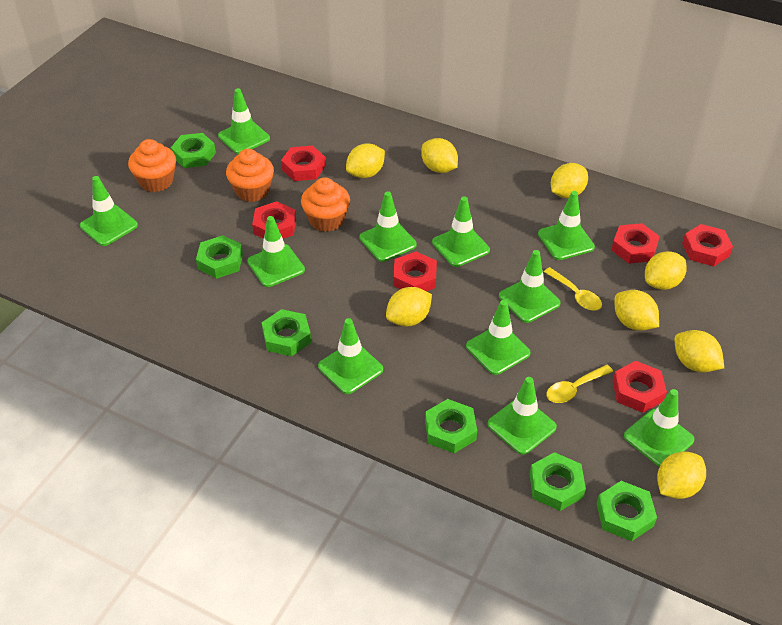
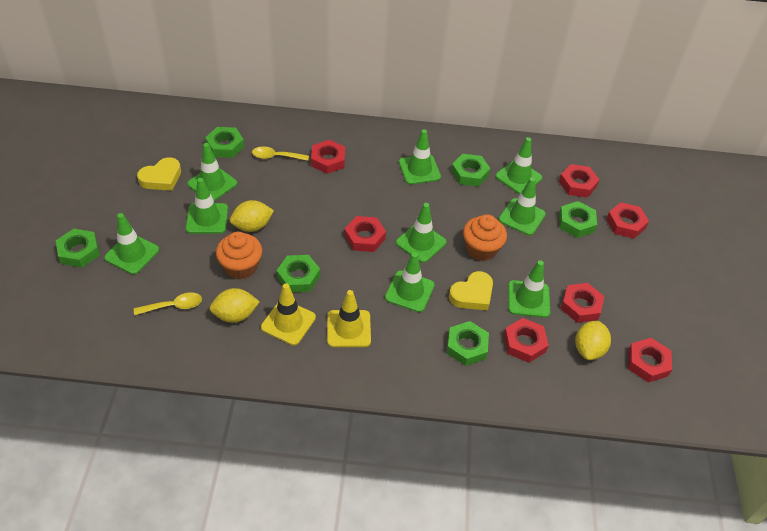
green traffic cone: 11 -> 9
orange cupcake: 3 -> 2
red nut: 6 -> 7
yellow heart: 0 -> 2
yellow lemon: 8 -> 3
yellow traffic cone: 0 -> 2

